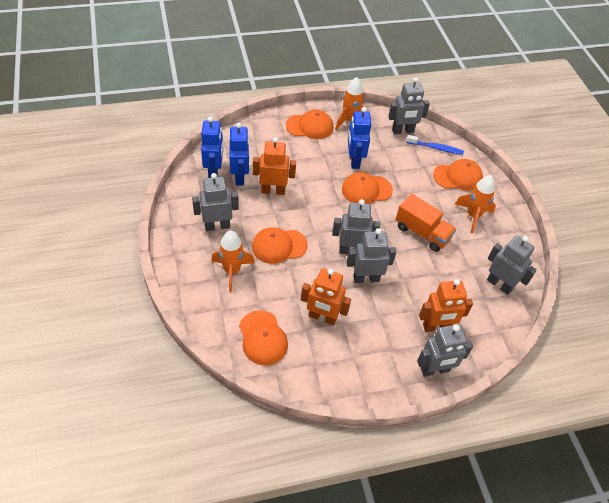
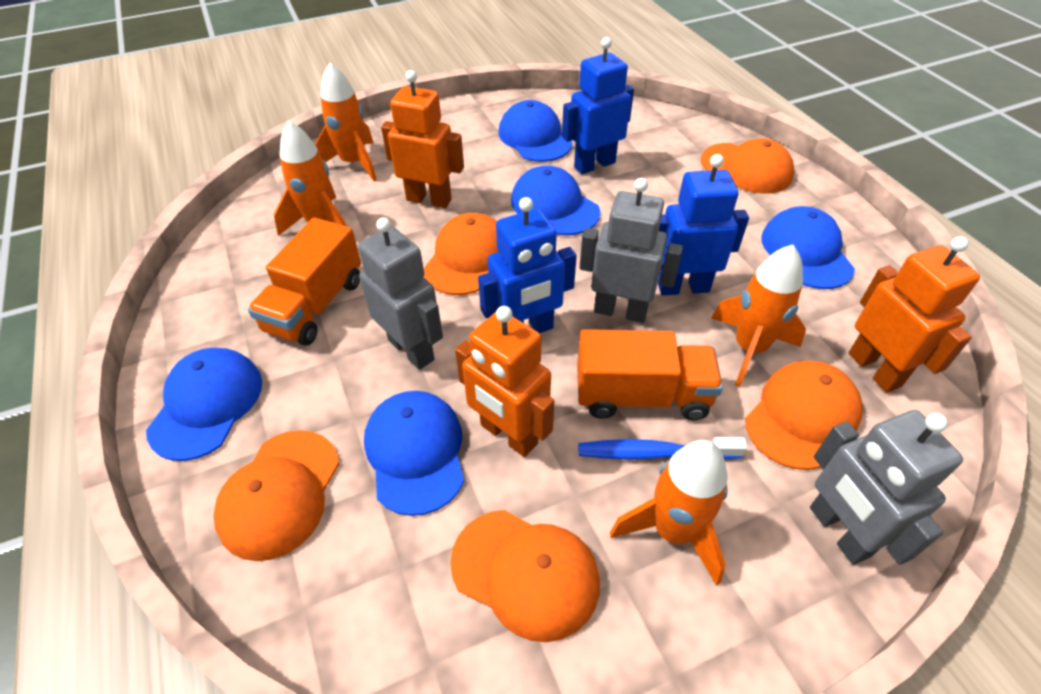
blue cap: 0 -> 5
grey robot: 6 -> 3
orange rocket: 3 -> 4
orange truck: 1 -> 2

